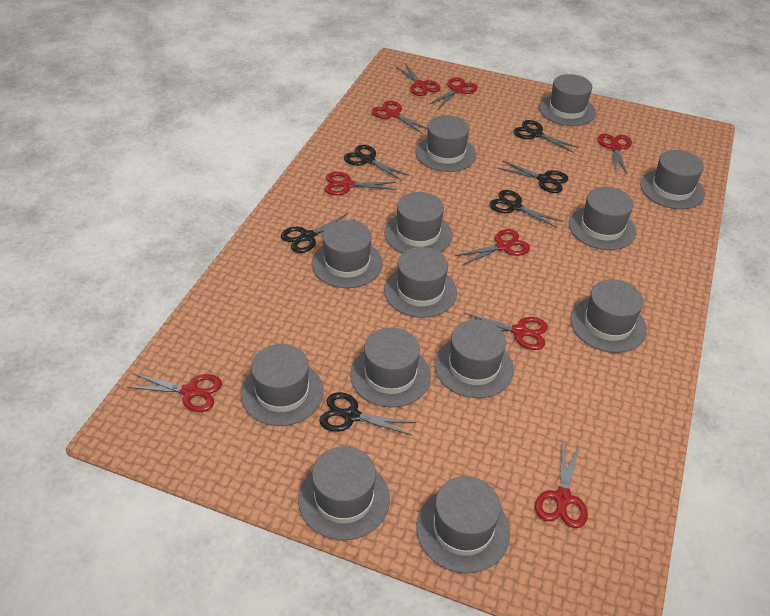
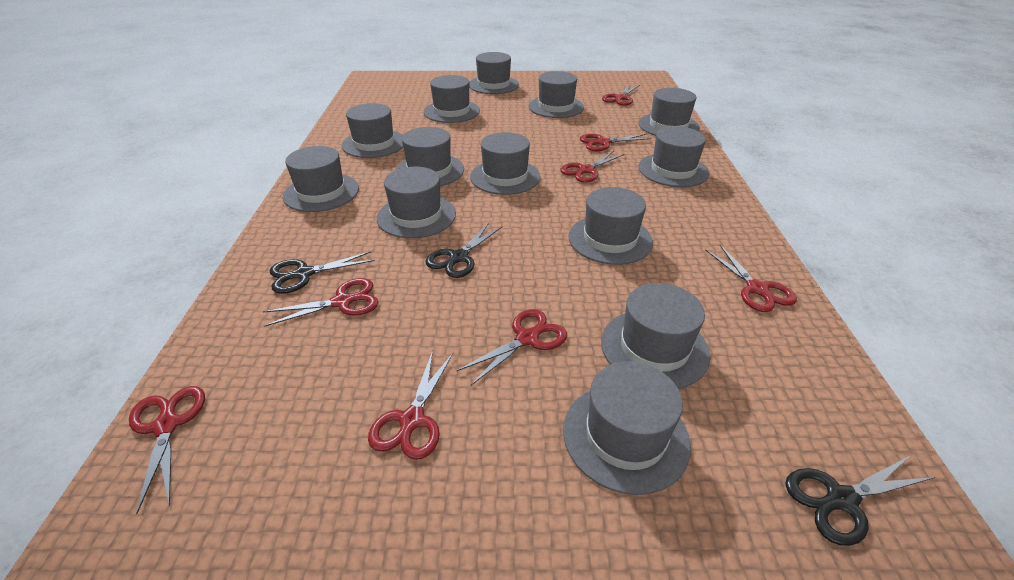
black scissors: 6 -> 3
red scissors: 9 -> 8

